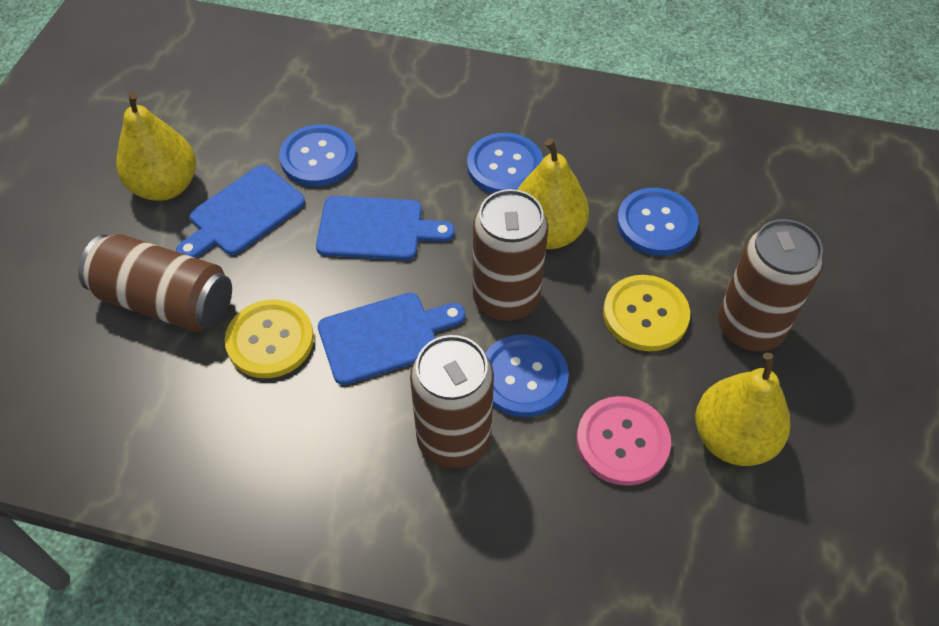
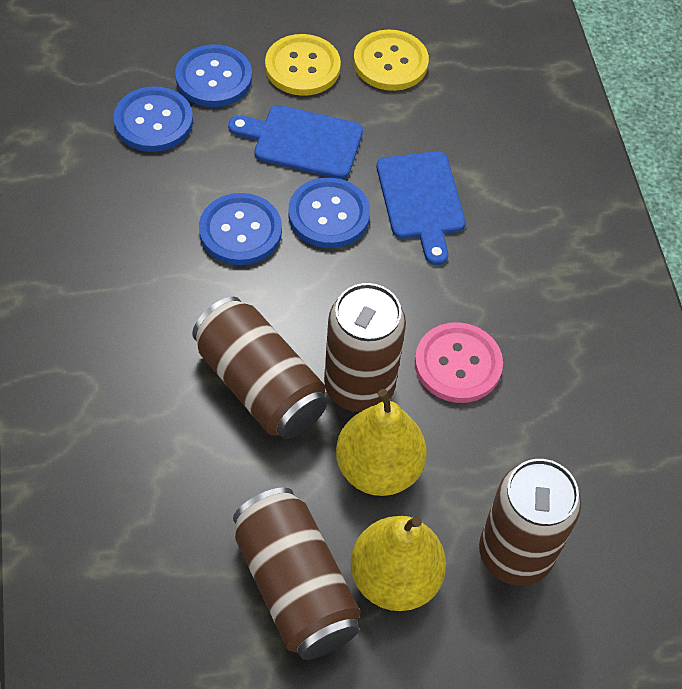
blue cutting board: 3 -> 2
yellow pear: 3 -> 2

